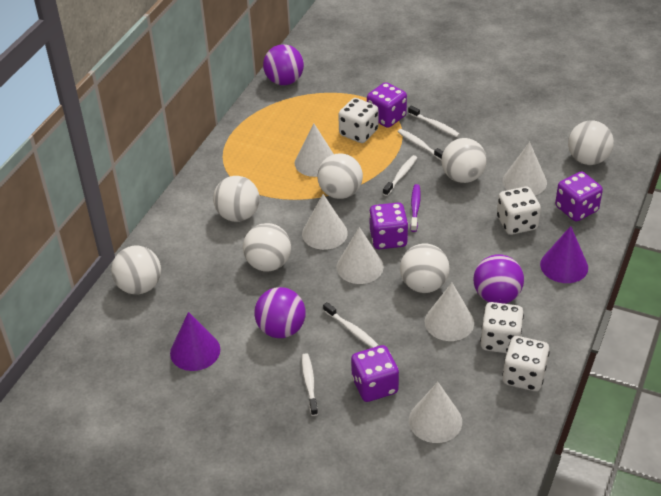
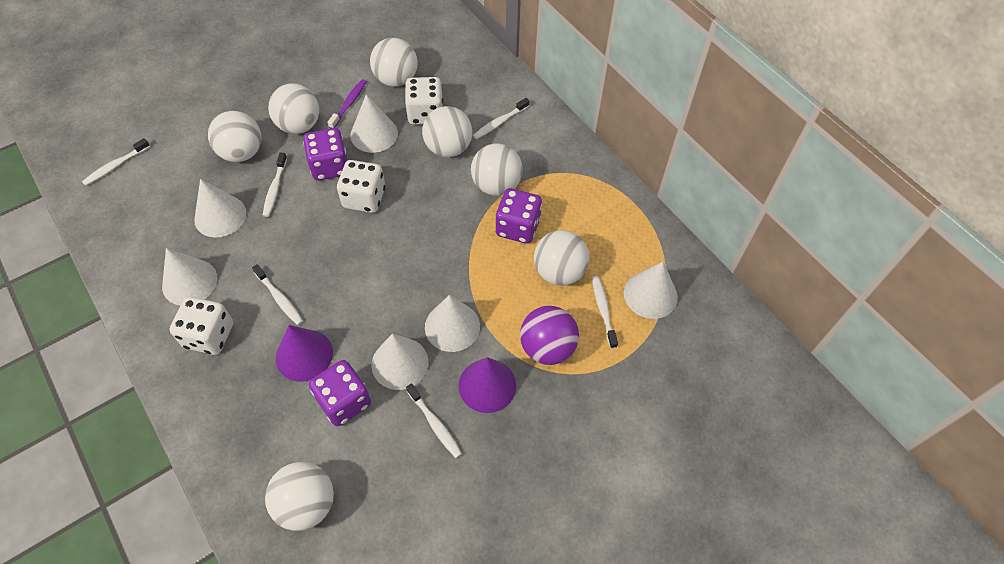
purple ball: 3 -> 1
purple dice: 4 -> 3
white dice: 4 -> 3
white toothbrush: 5 -> 6

